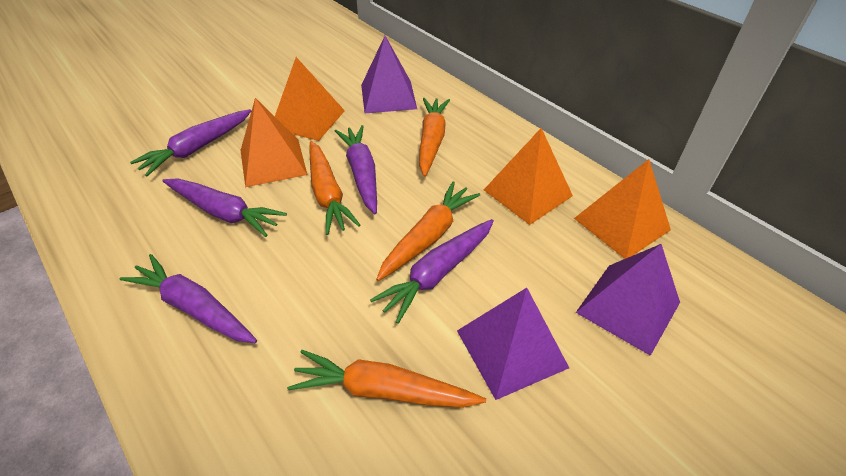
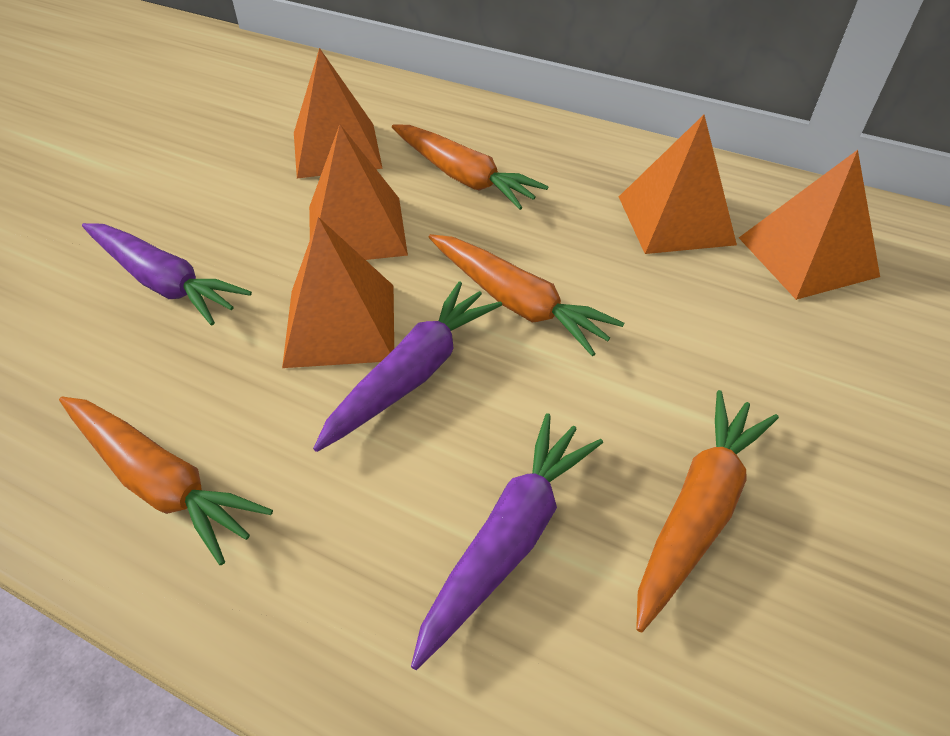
orange pyramid: 4 -> 5
purple carrot: 5 -> 3
purple pyramid: 3 -> 0

